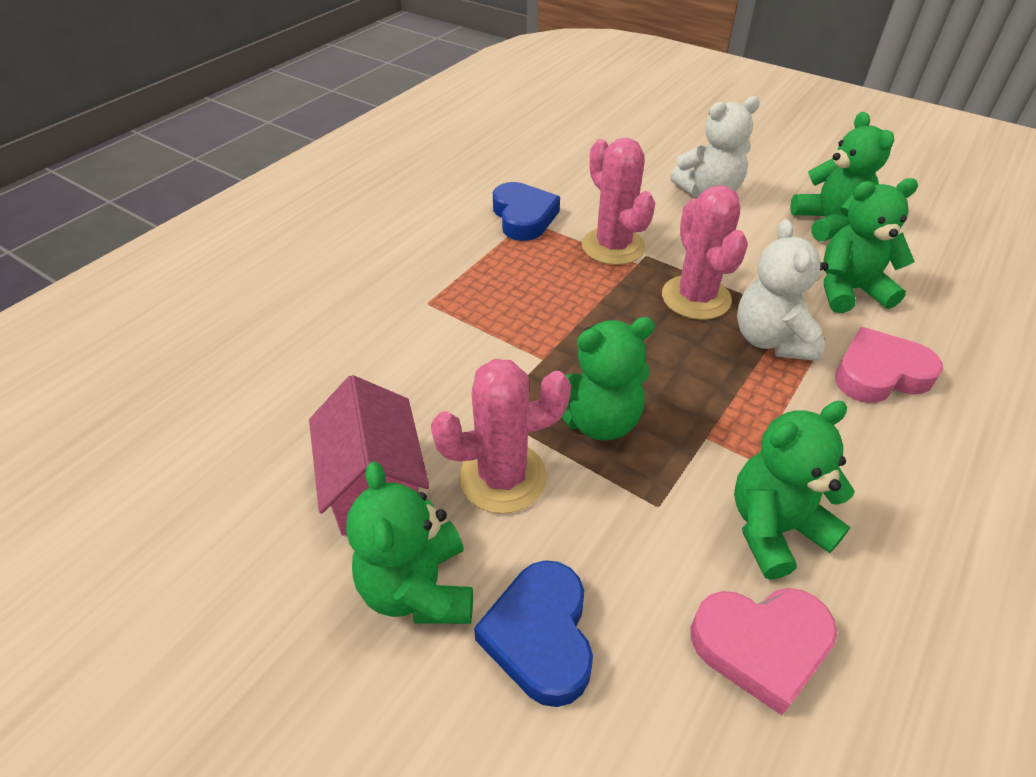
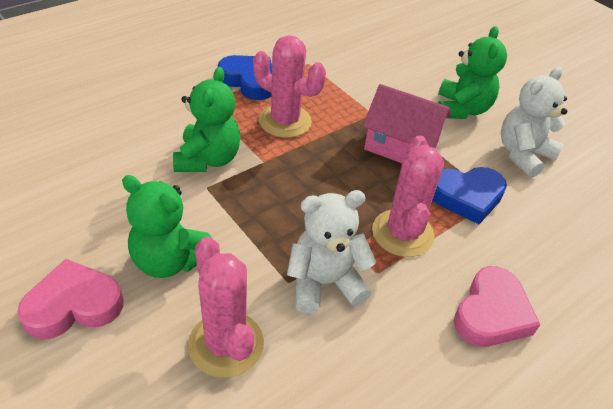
green teddy bear: 5 -> 3

